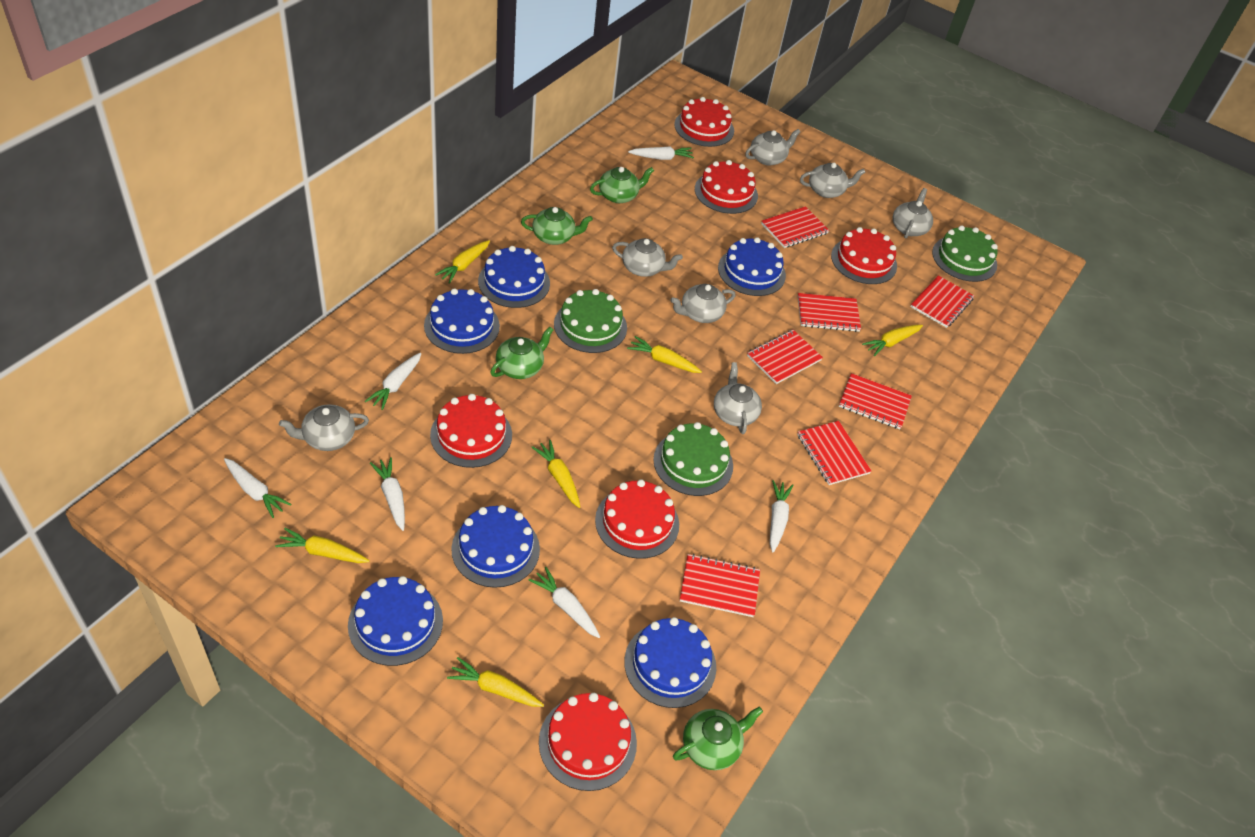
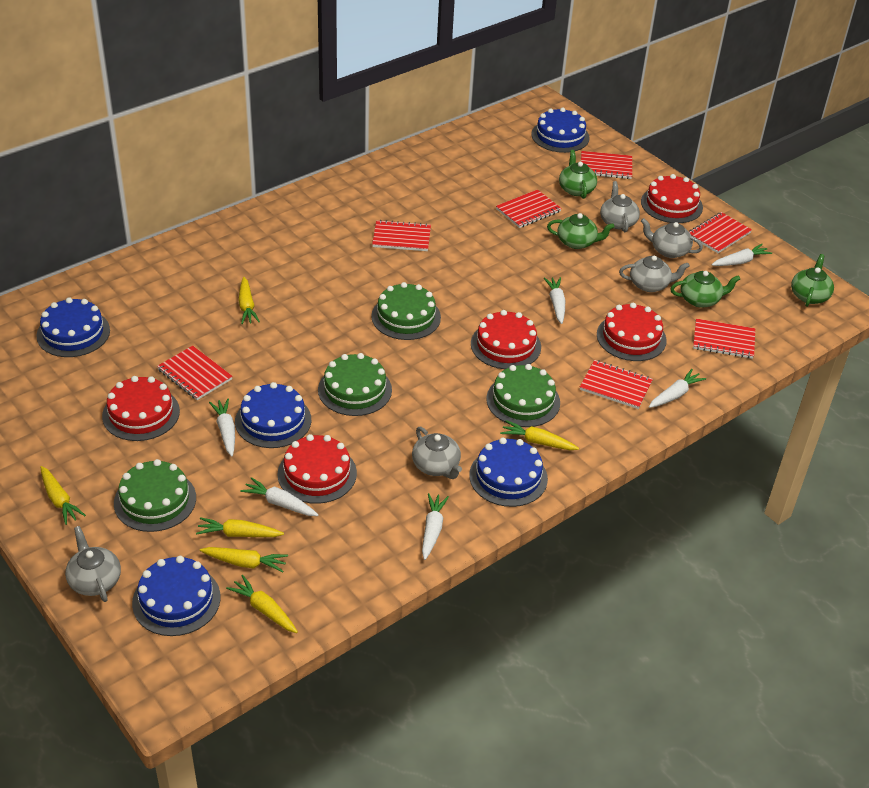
blue cake: 6 -> 5
green cake: 3 -> 4
grey teapot: 7 -> 5
red cake: 6 -> 5

